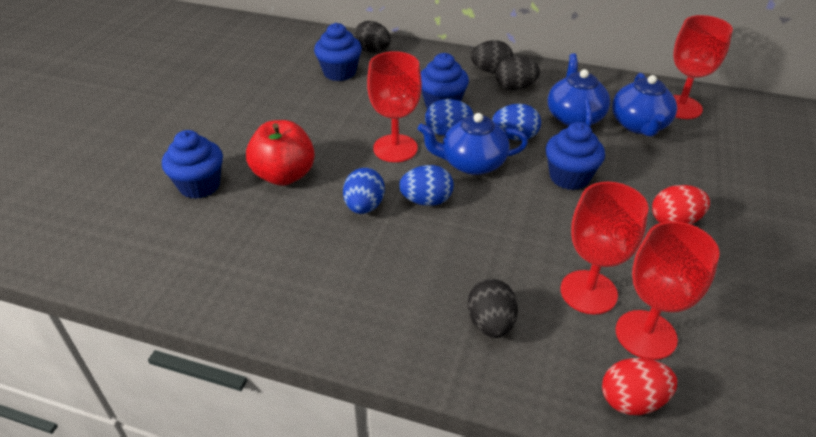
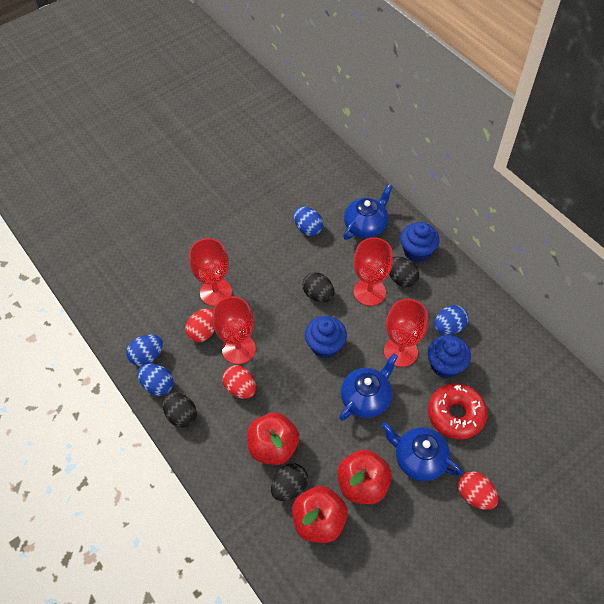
blue cupcake: 4 -> 3
red apple: 1 -> 3
red donut: 0 -> 1
red egg: 2 -> 3

